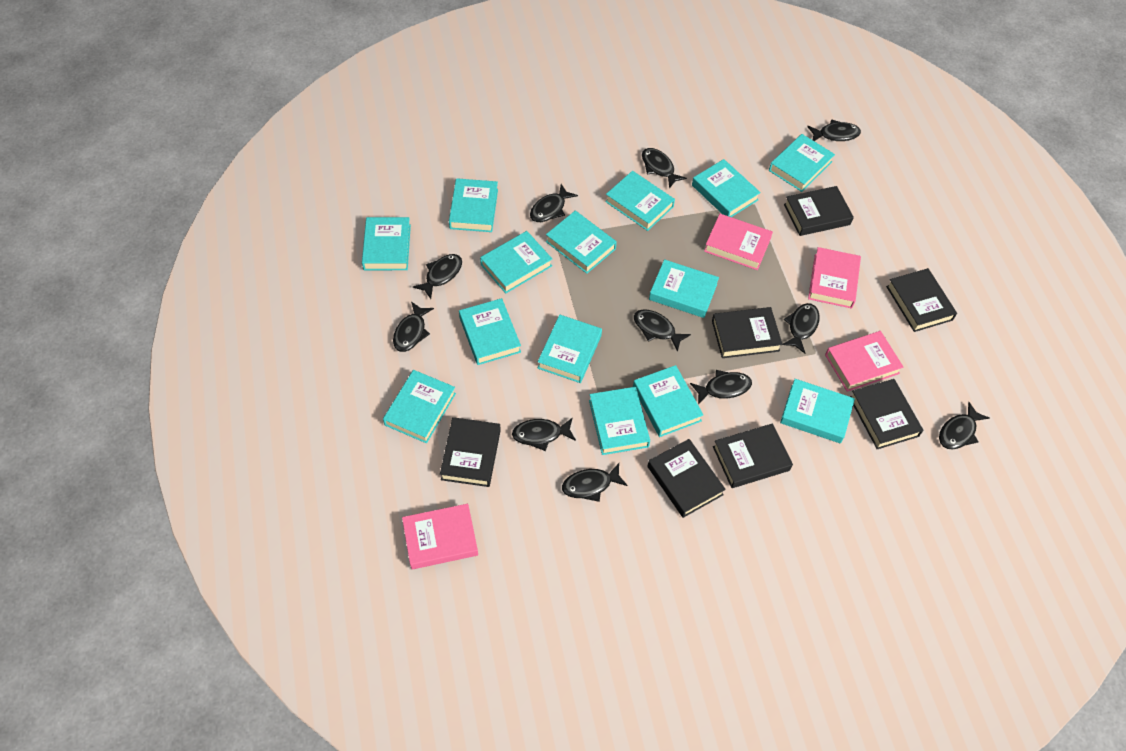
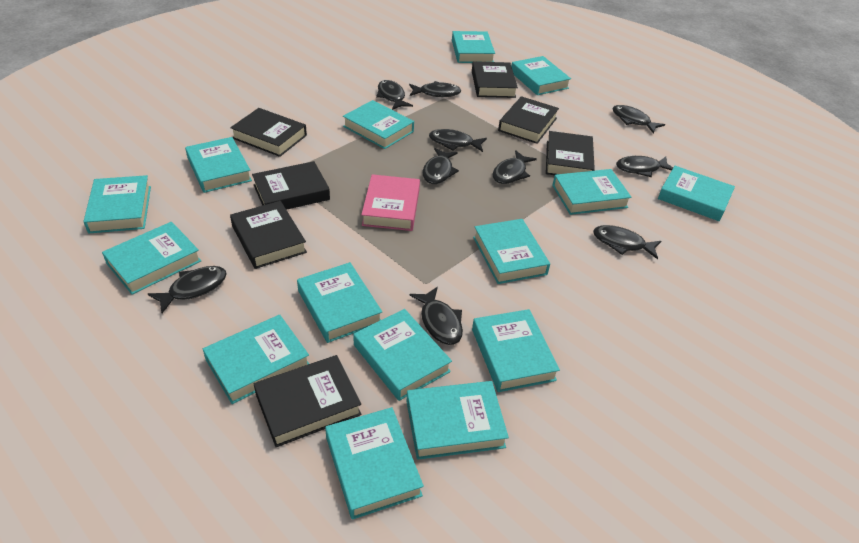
black fish: 11 -> 10
pink book: 4 -> 1
turquoise book: 14 -> 15

